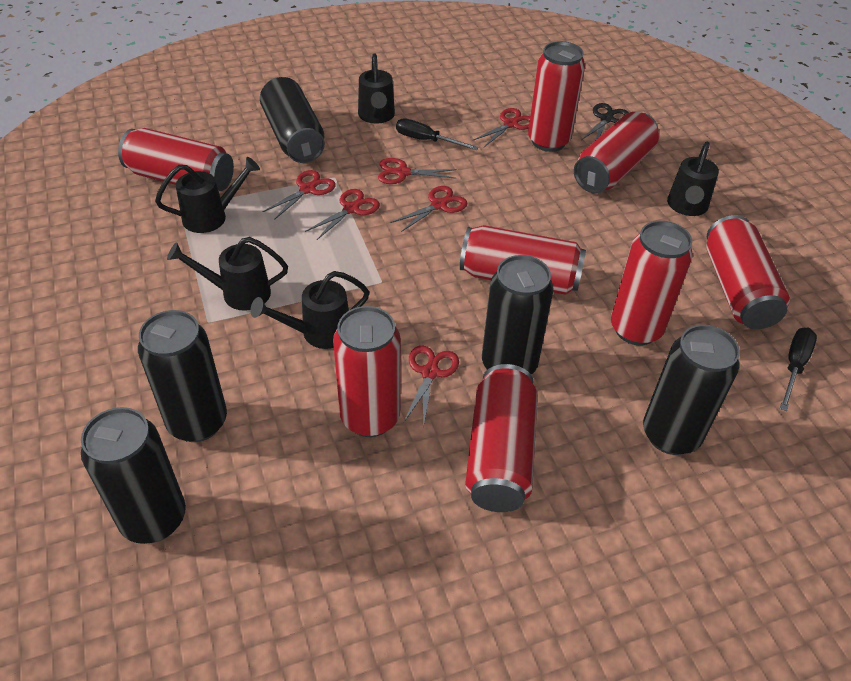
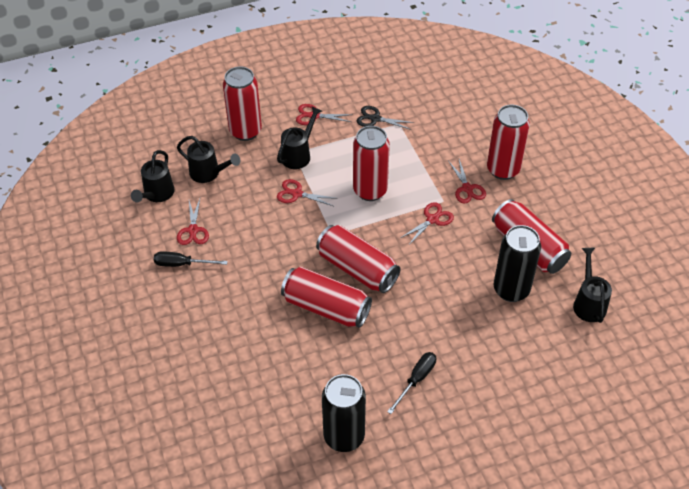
black can: 5 -> 2
black watering can: 5 -> 4
red can: 8 -> 6
red scissors: 6 -> 5

